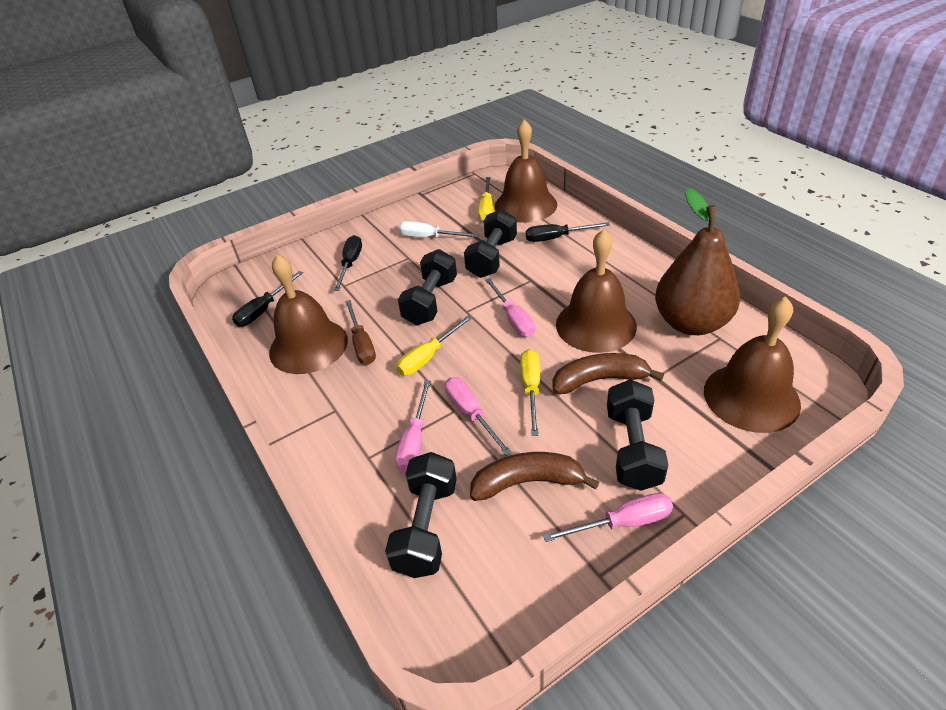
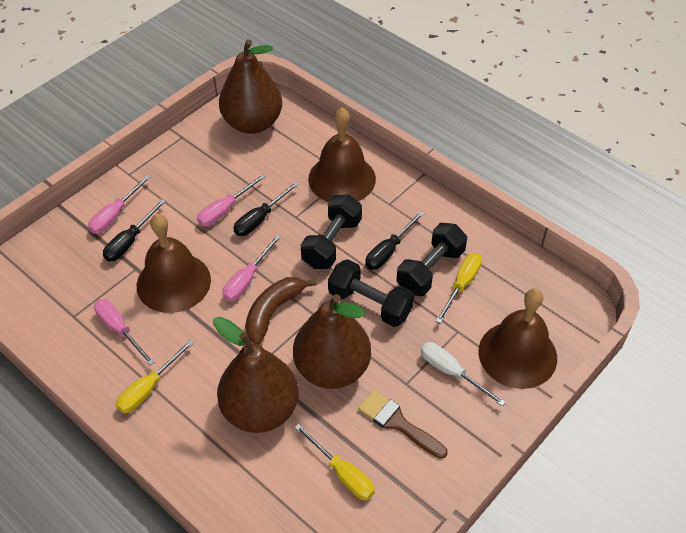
black dumbbell: 4 -> 3
brown banana: 2 -> 1
brown bell: 4 -> 3
brown brush: 0 -> 1
brown pear: 1 -> 3
brown screwdriver: 1 -> 0

